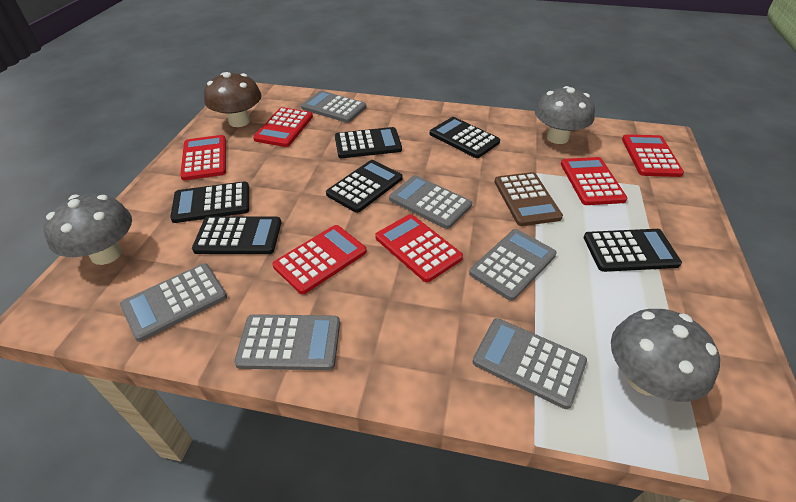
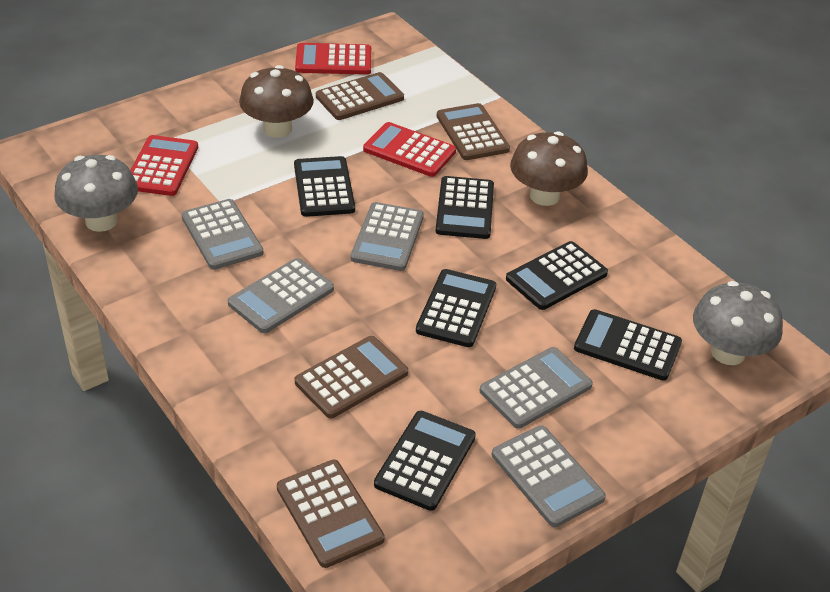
brown calculator: 1 -> 4
brown mushroom: 1 -> 2
grey calculator: 6 -> 5
grey mushroom: 3 -> 2
red calculator: 6 -> 3

